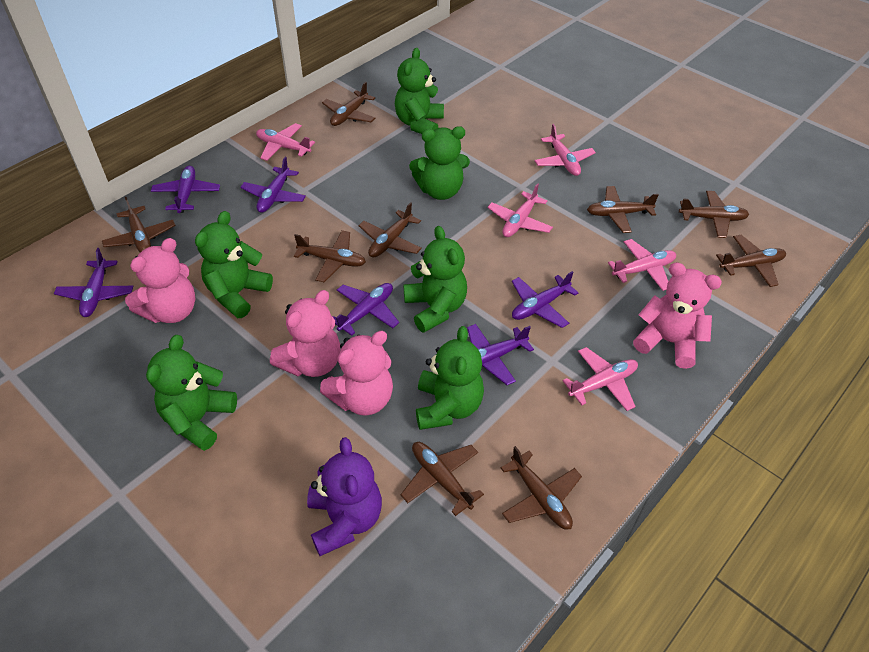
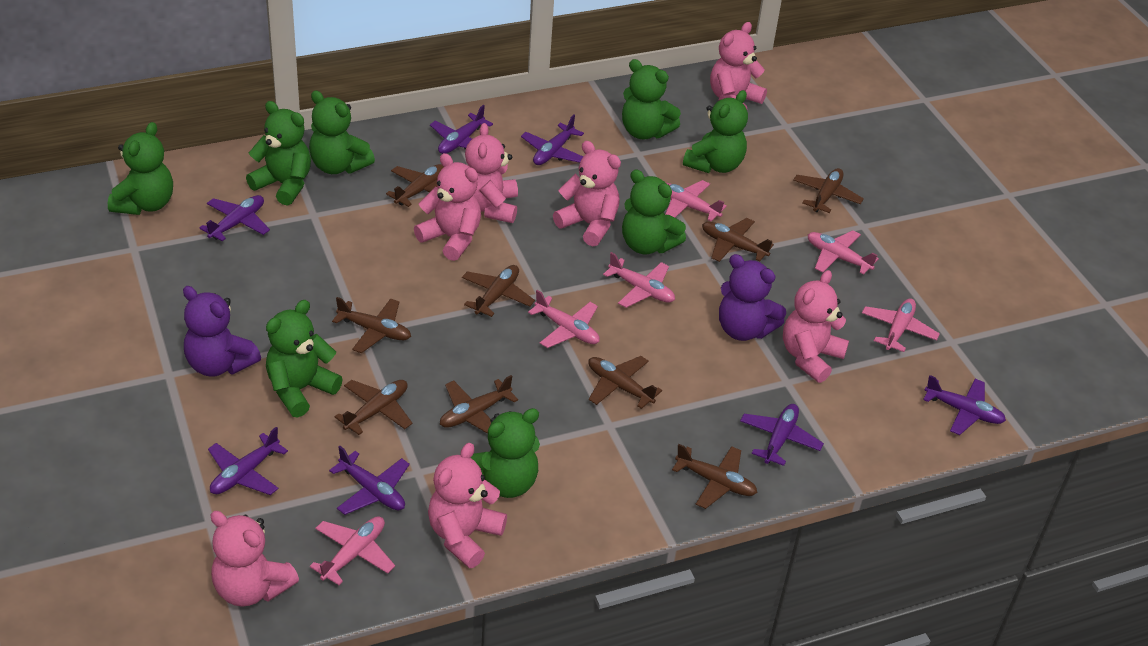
green teddy bear: 6 -> 8
pink plane: 5 -> 6
pink teddy bear: 4 -> 7
purple plane: 6 -> 7
purple teddy bear: 1 -> 2

